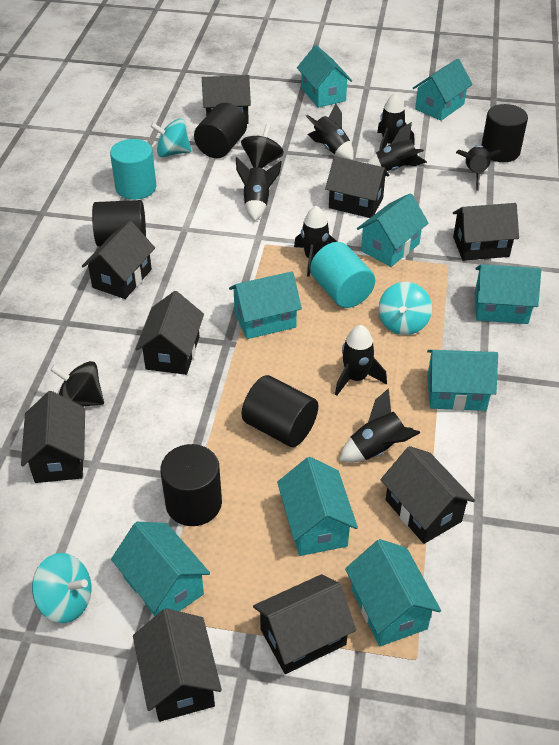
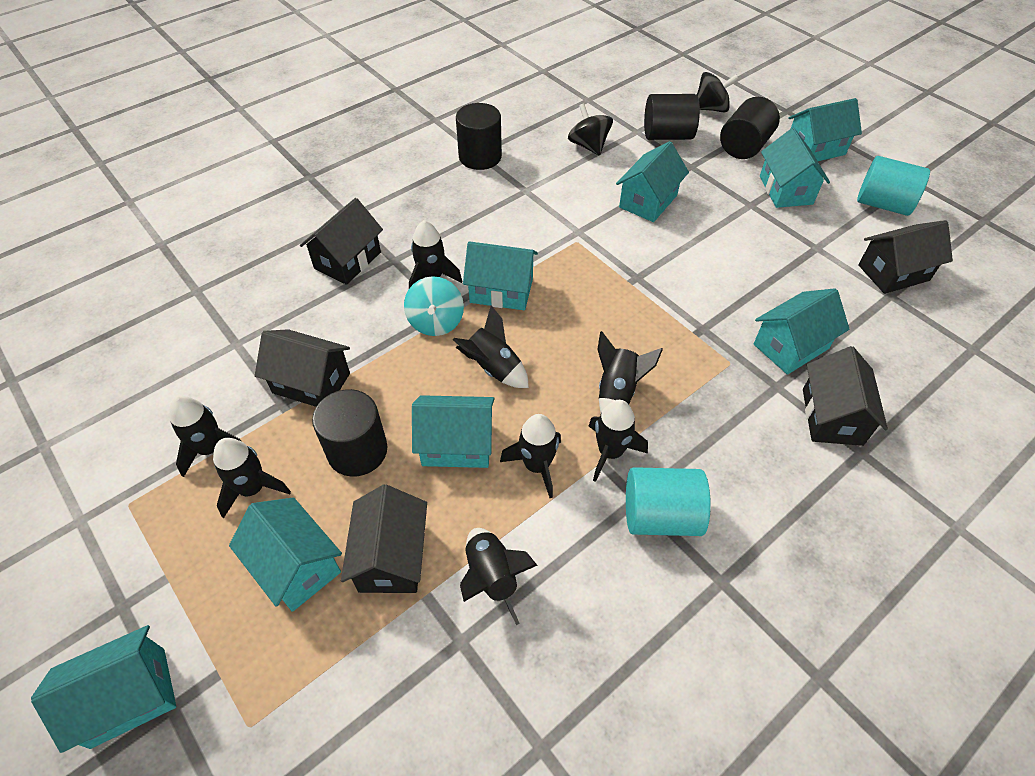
black cylinder: 5 -> 4
black house: 9 -> 5
turquoise house: 9 -> 8
turquoise spinning top: 3 -> 1

